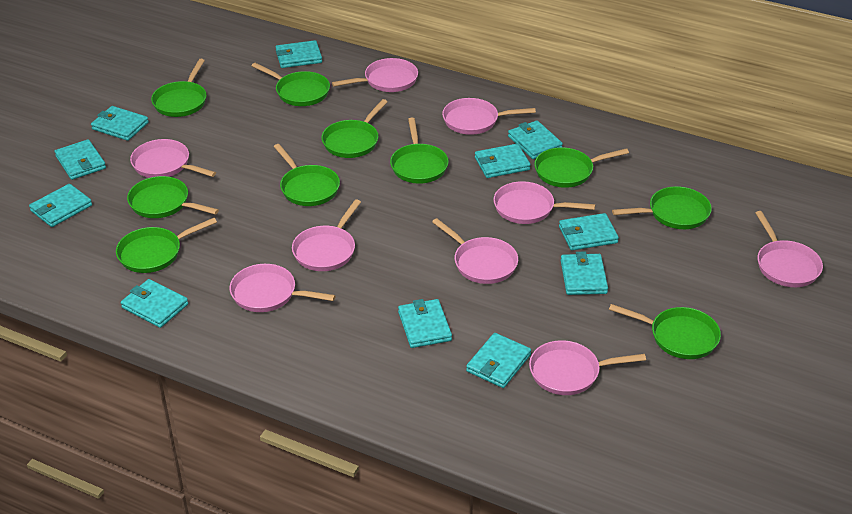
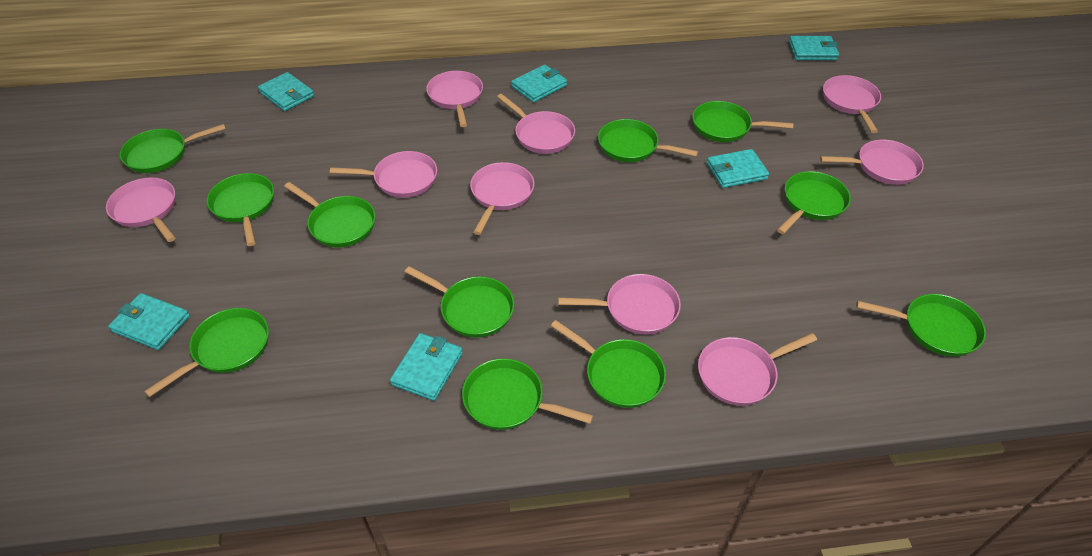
green pan: 10 -> 11
turquoise wallet: 11 -> 6

